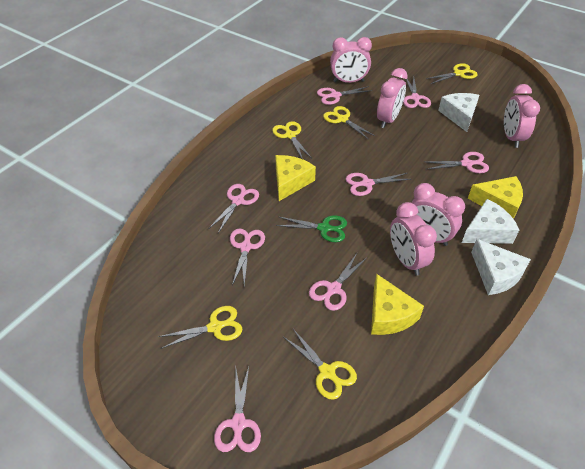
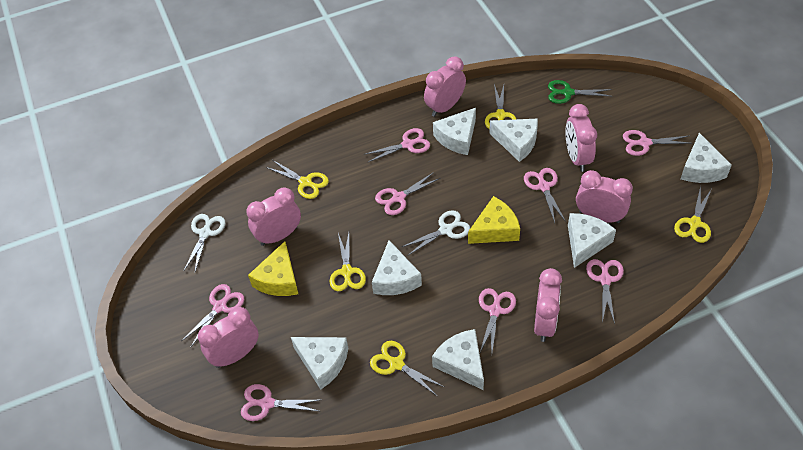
pink clock: 5 -> 6
white cheese: 3 -> 7
white scissors: 0 -> 2
yellow cheese: 3 -> 2

